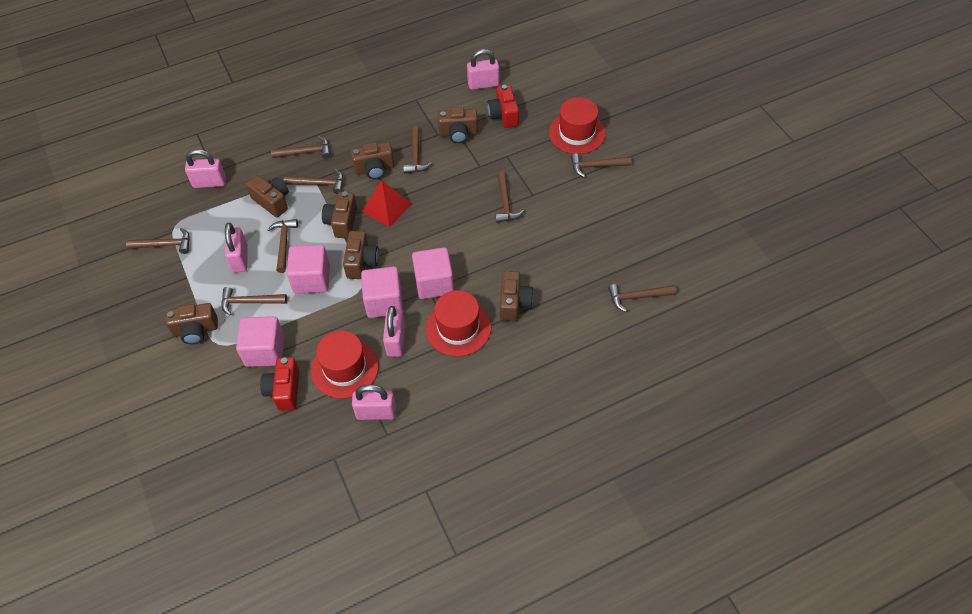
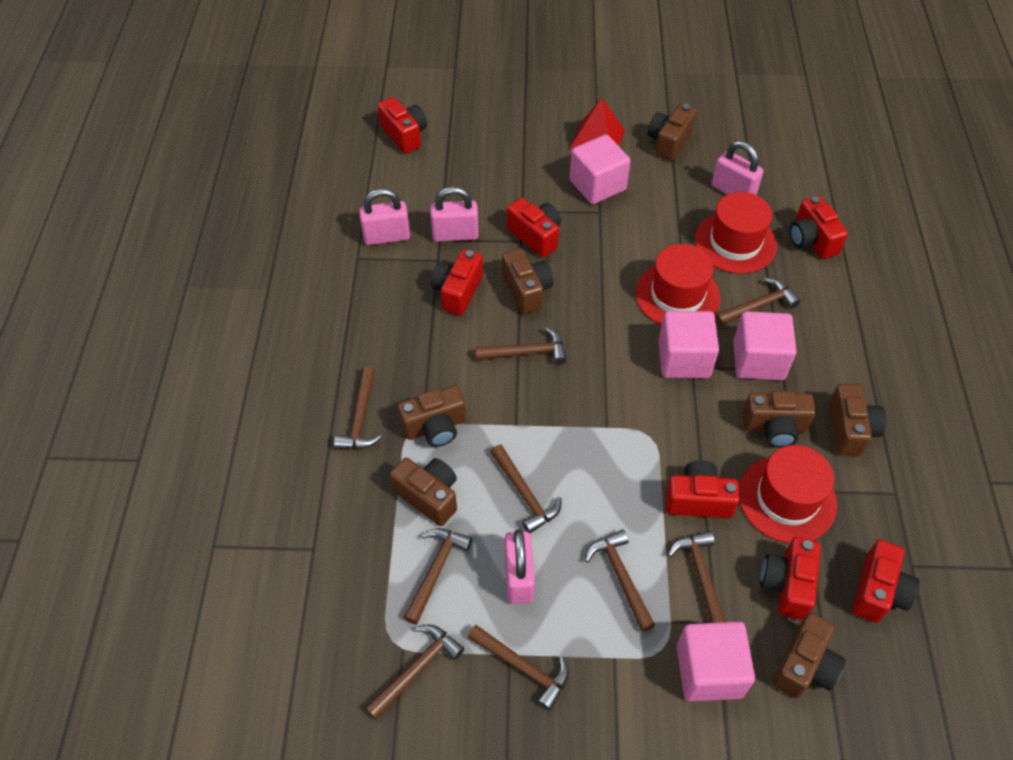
pink padlock: 5 -> 4
red camera: 2 -> 7

